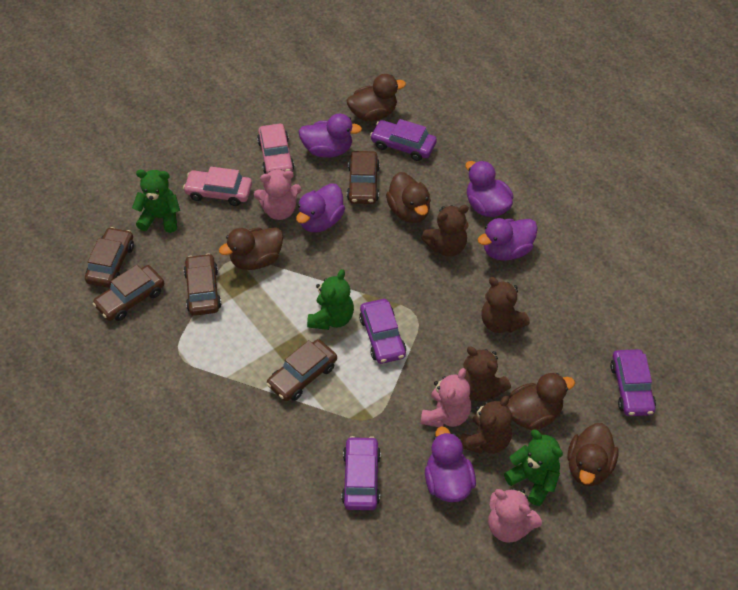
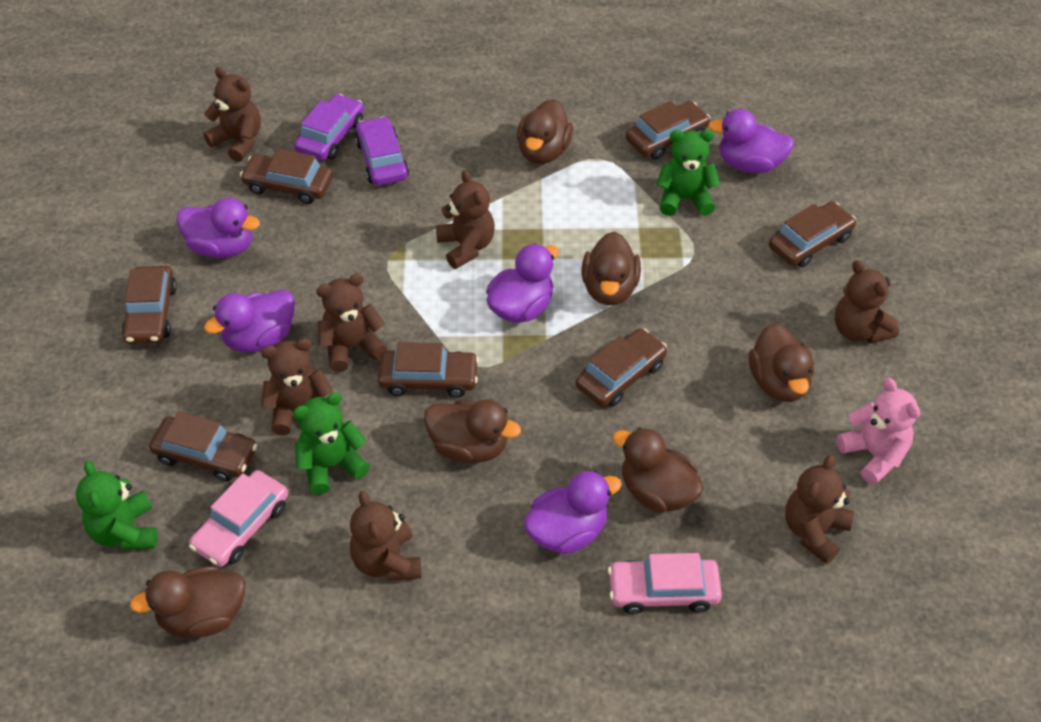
brown car: 5 -> 7
brown duck: 5 -> 6
brown teddy bear: 4 -> 7
pink teddy bear: 3 -> 1
purple car: 4 -> 2

